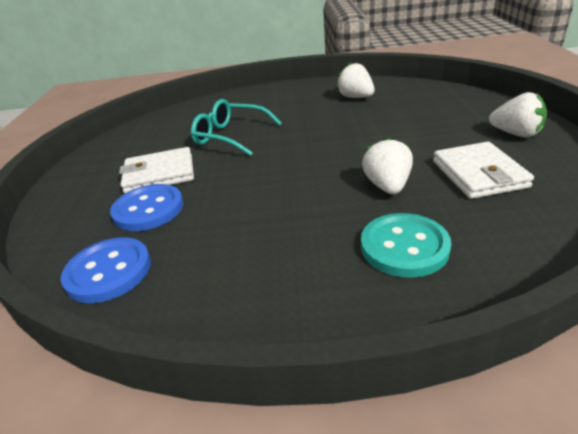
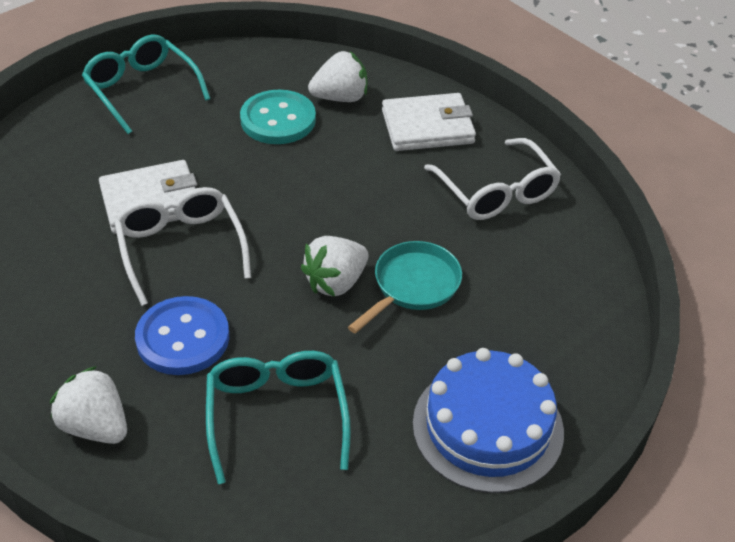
blue button: 2 -> 1
blue cake: 0 -> 1
turquoise glasses: 1 -> 2
turquoise pan: 0 -> 1
white glasses: 0 -> 2

